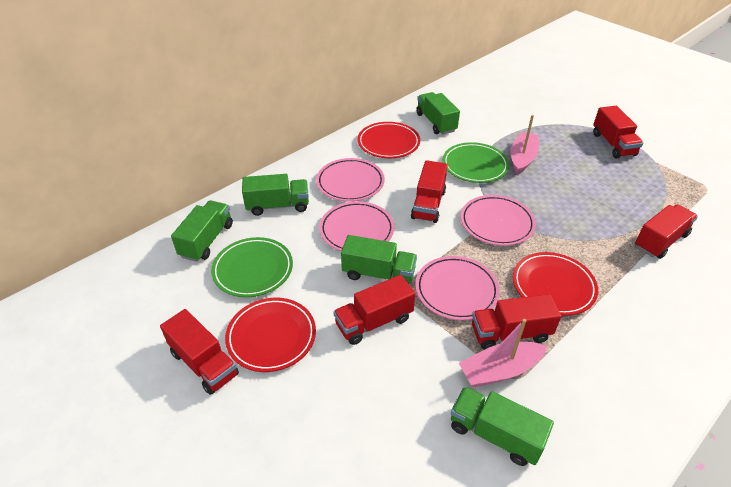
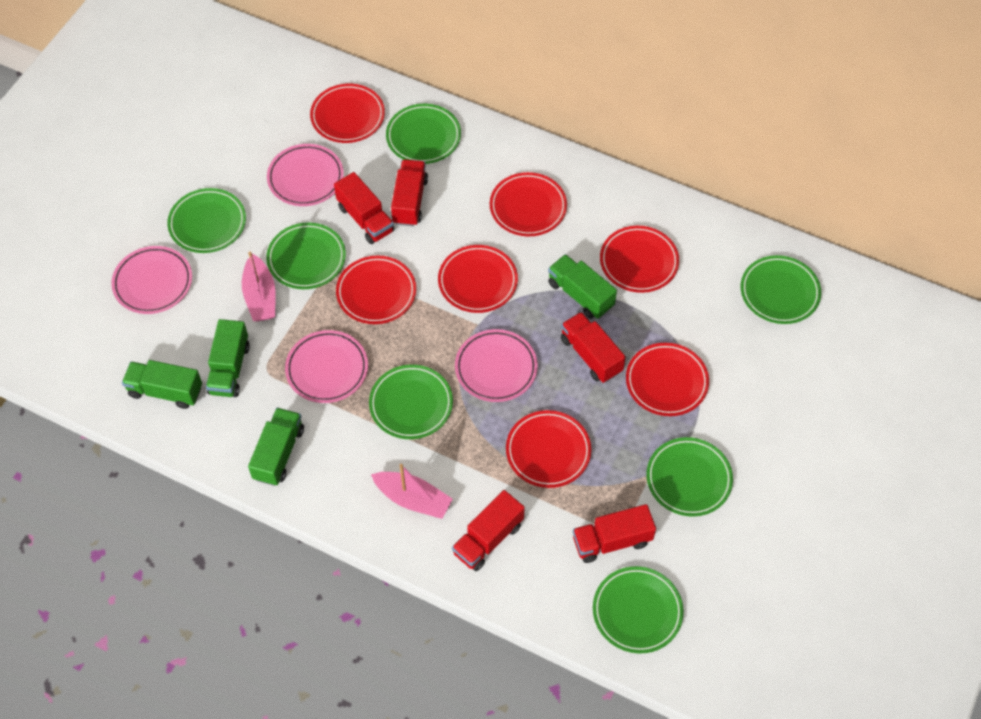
green plate: 2 -> 7
green truck: 5 -> 4
red plate: 3 -> 7
red truck: 6 -> 5

